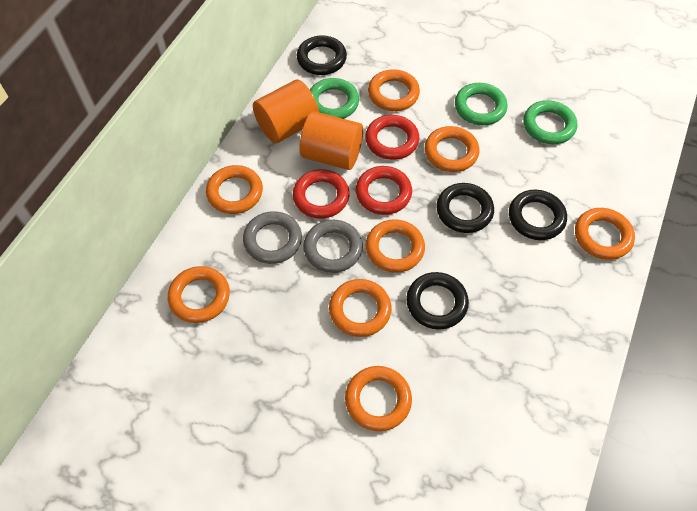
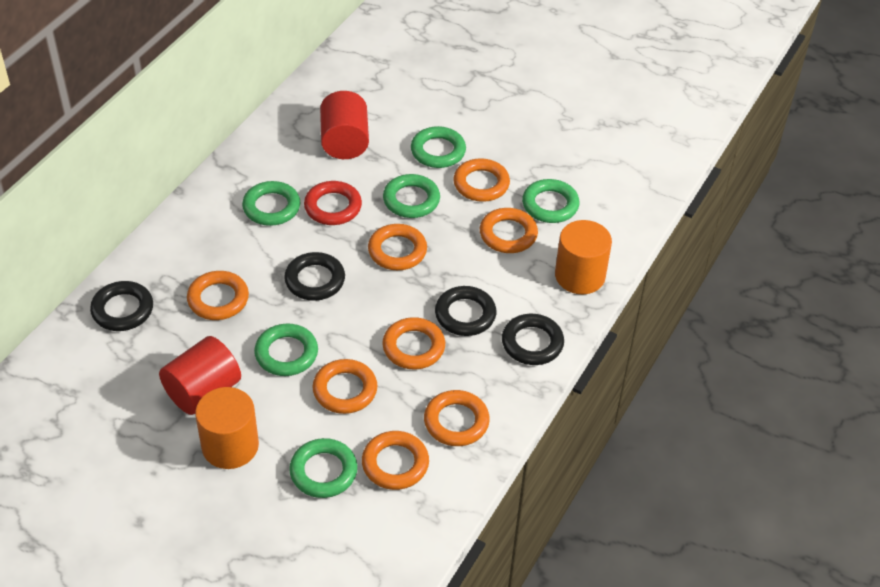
green ring: 3 -> 6
grey ring: 2 -> 0
red cylinder: 0 -> 2
red ring: 3 -> 1

